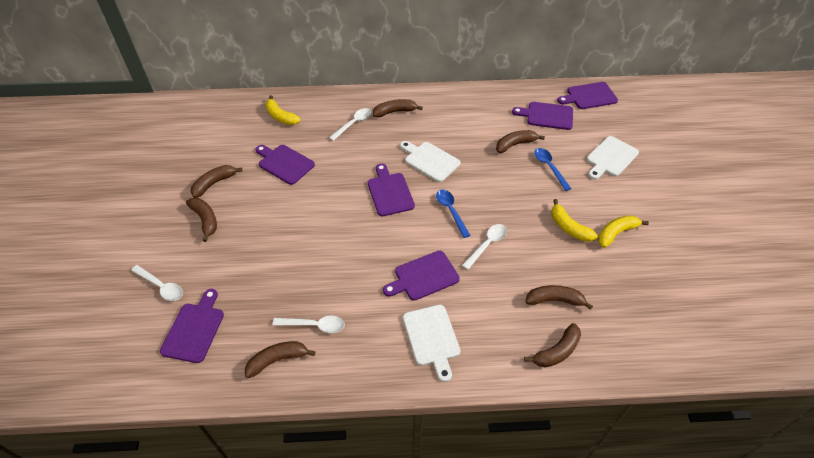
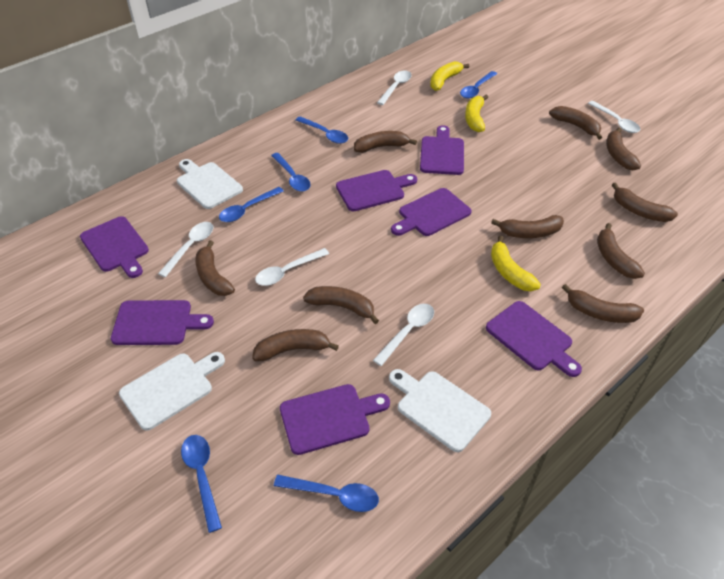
blue spoon: 2 -> 6
brown banana: 7 -> 10
purple cutting board: 6 -> 7
white spoon: 4 -> 5

